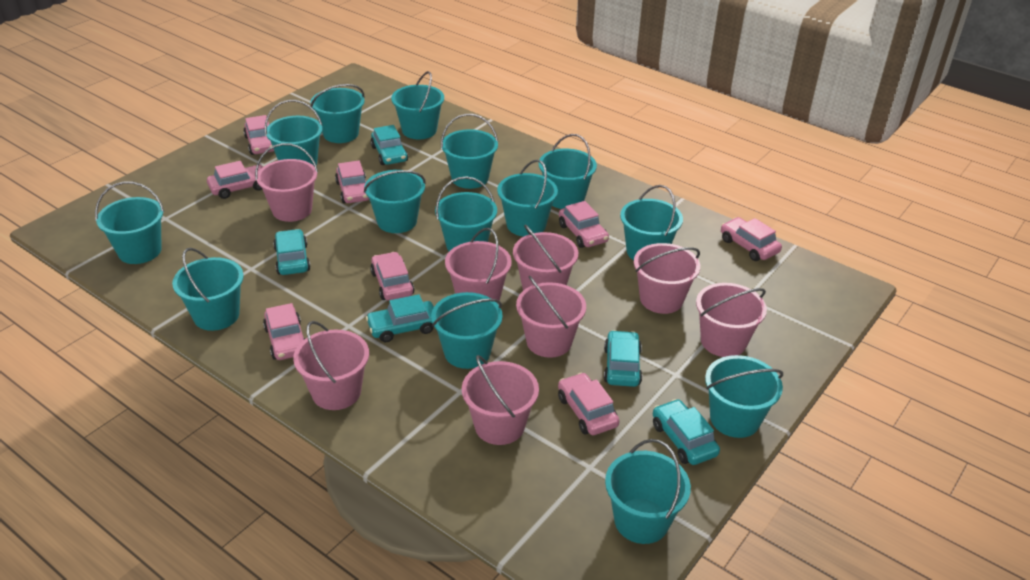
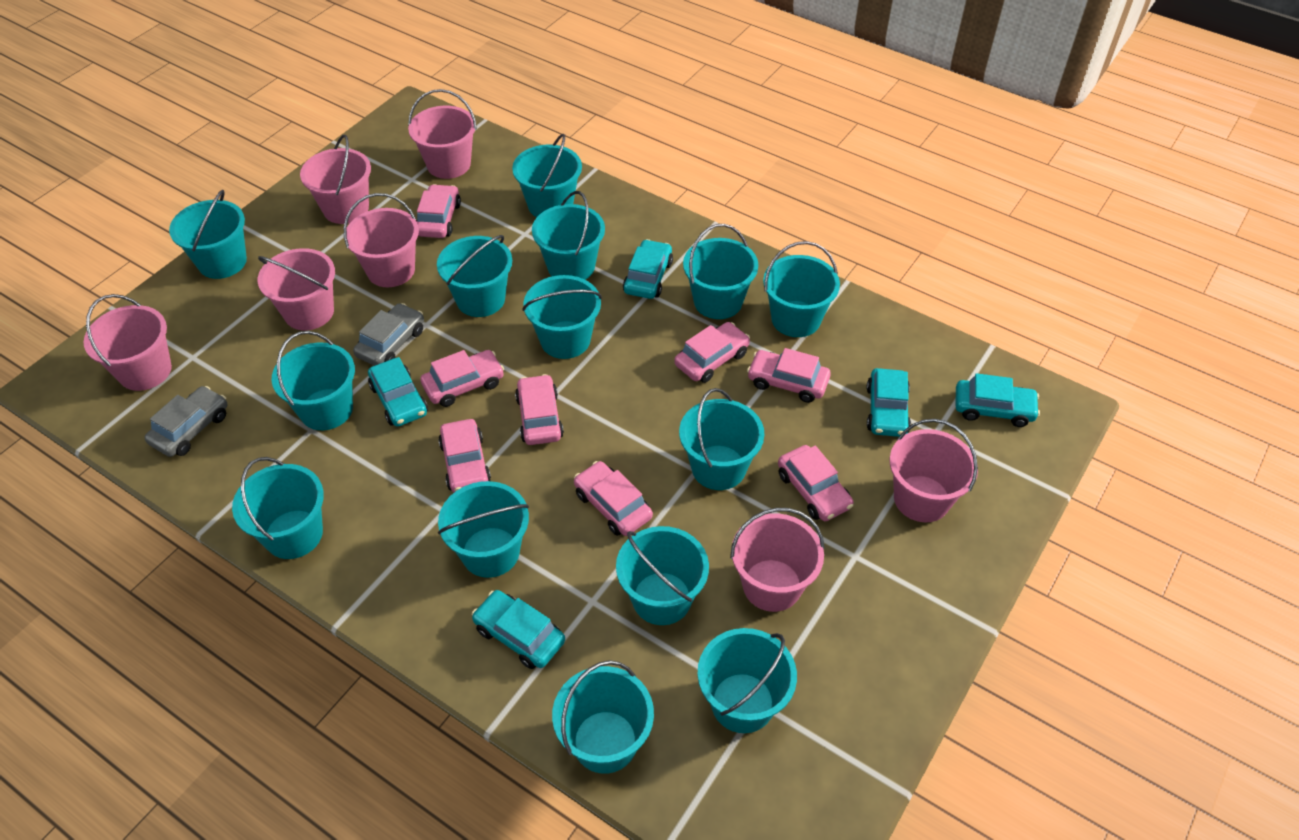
grey car: 0 -> 2
pink bucket: 8 -> 7

